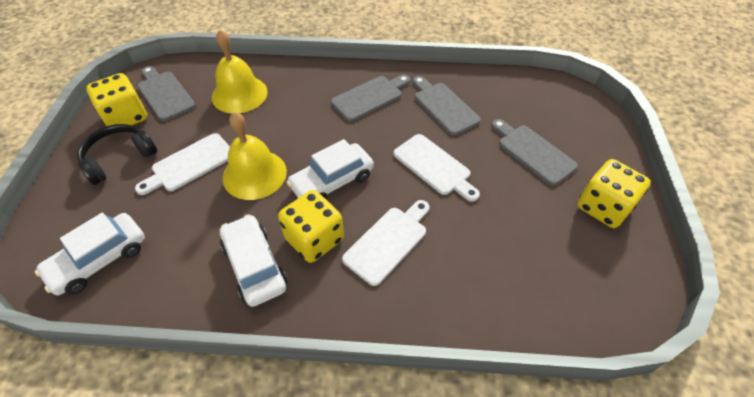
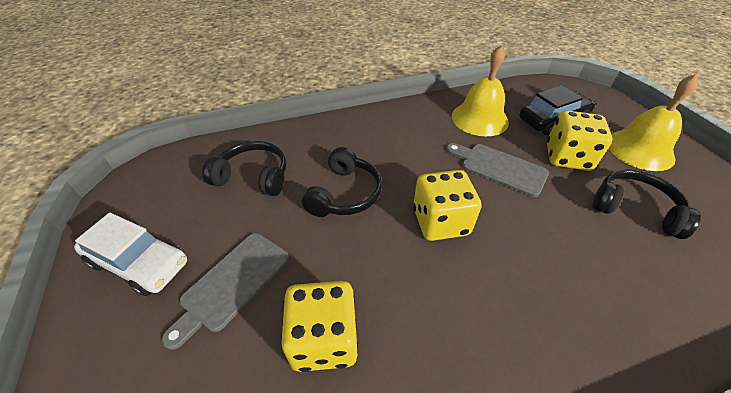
black car: 0 -> 1
black headphones: 1 -> 3
grey cutting board: 4 -> 2
white car: 3 -> 1
white cutting board: 3 -> 0

